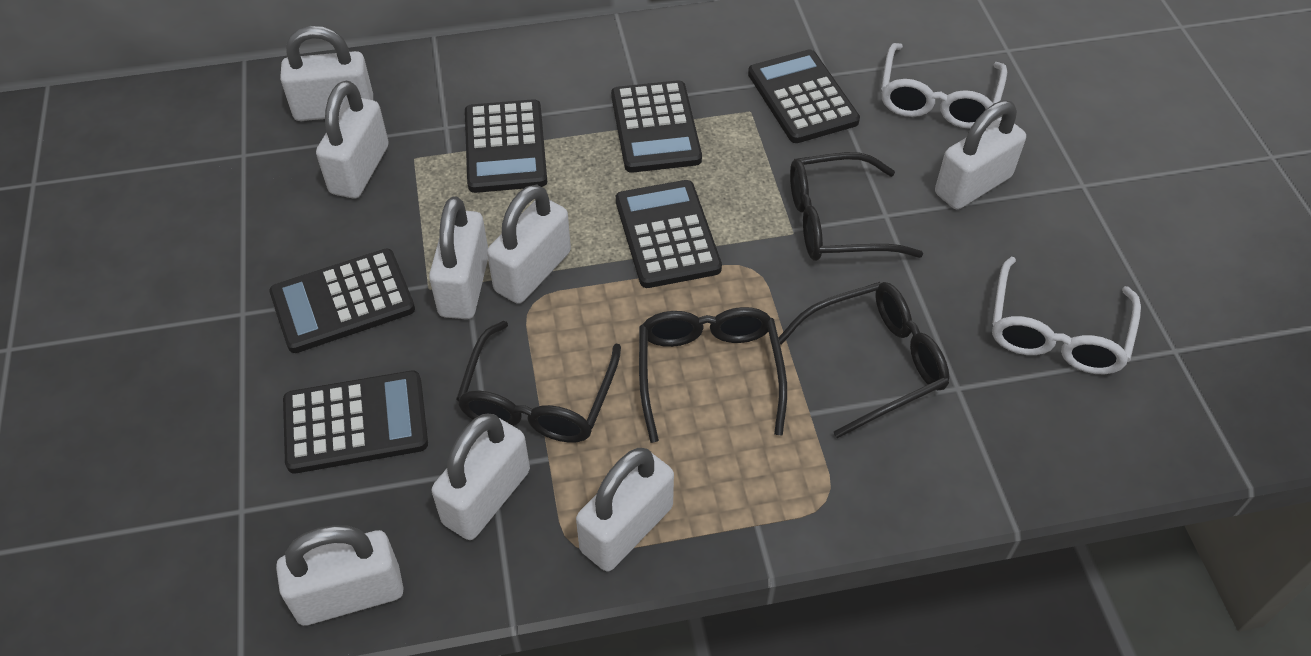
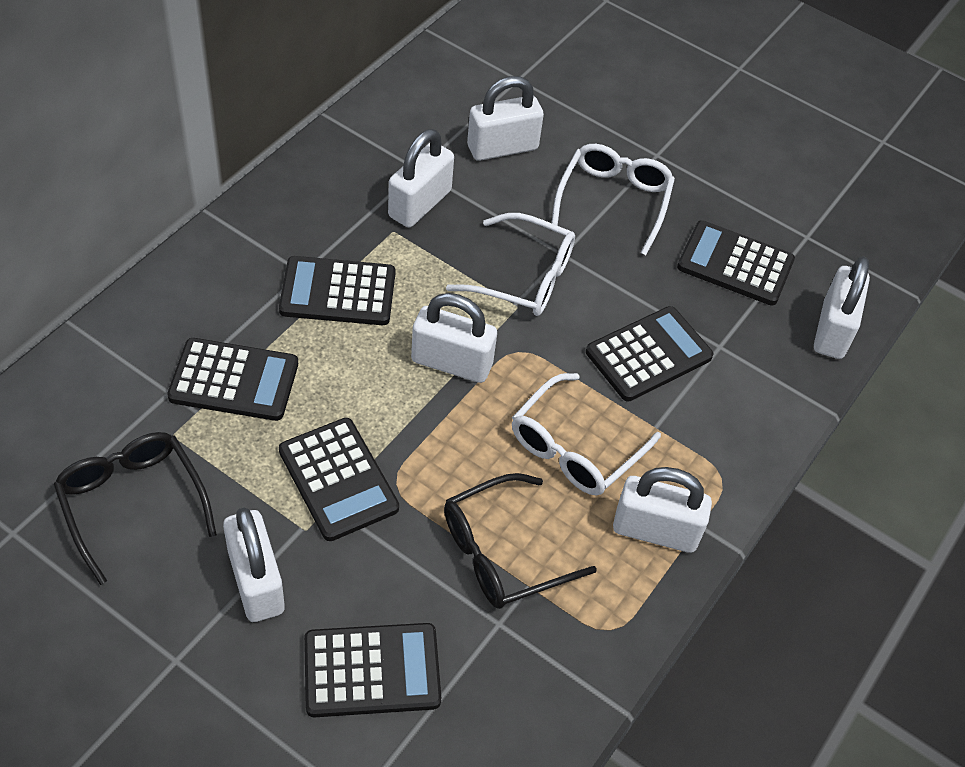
black glasses: 4 -> 2
white glasses: 2 -> 3
white padlock: 8 -> 6

